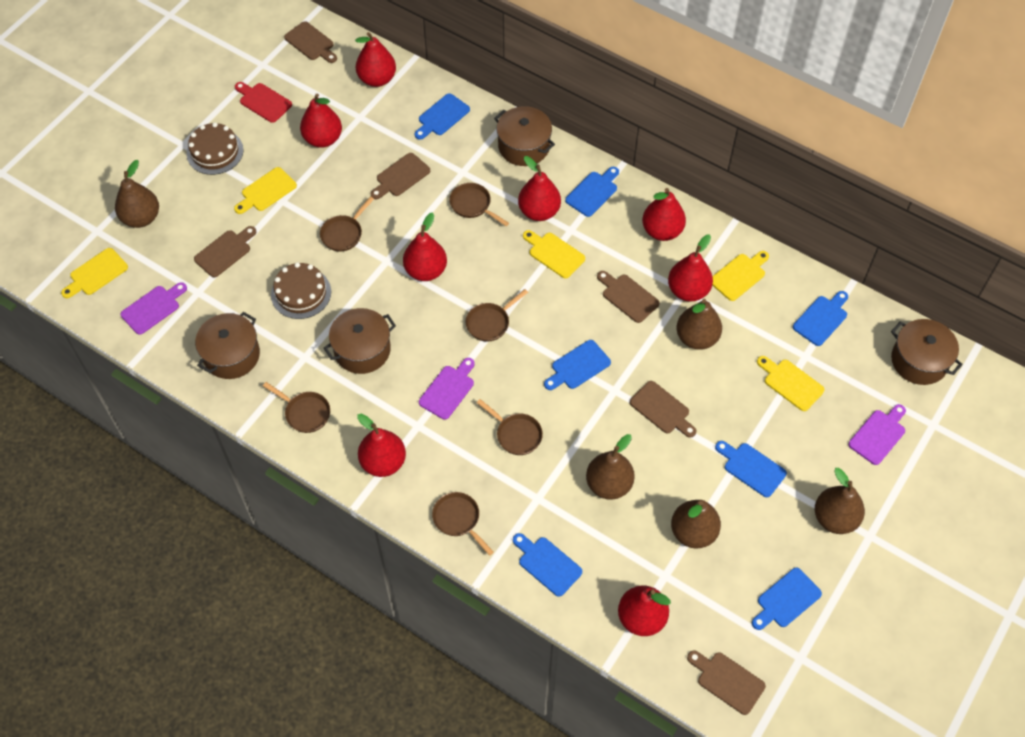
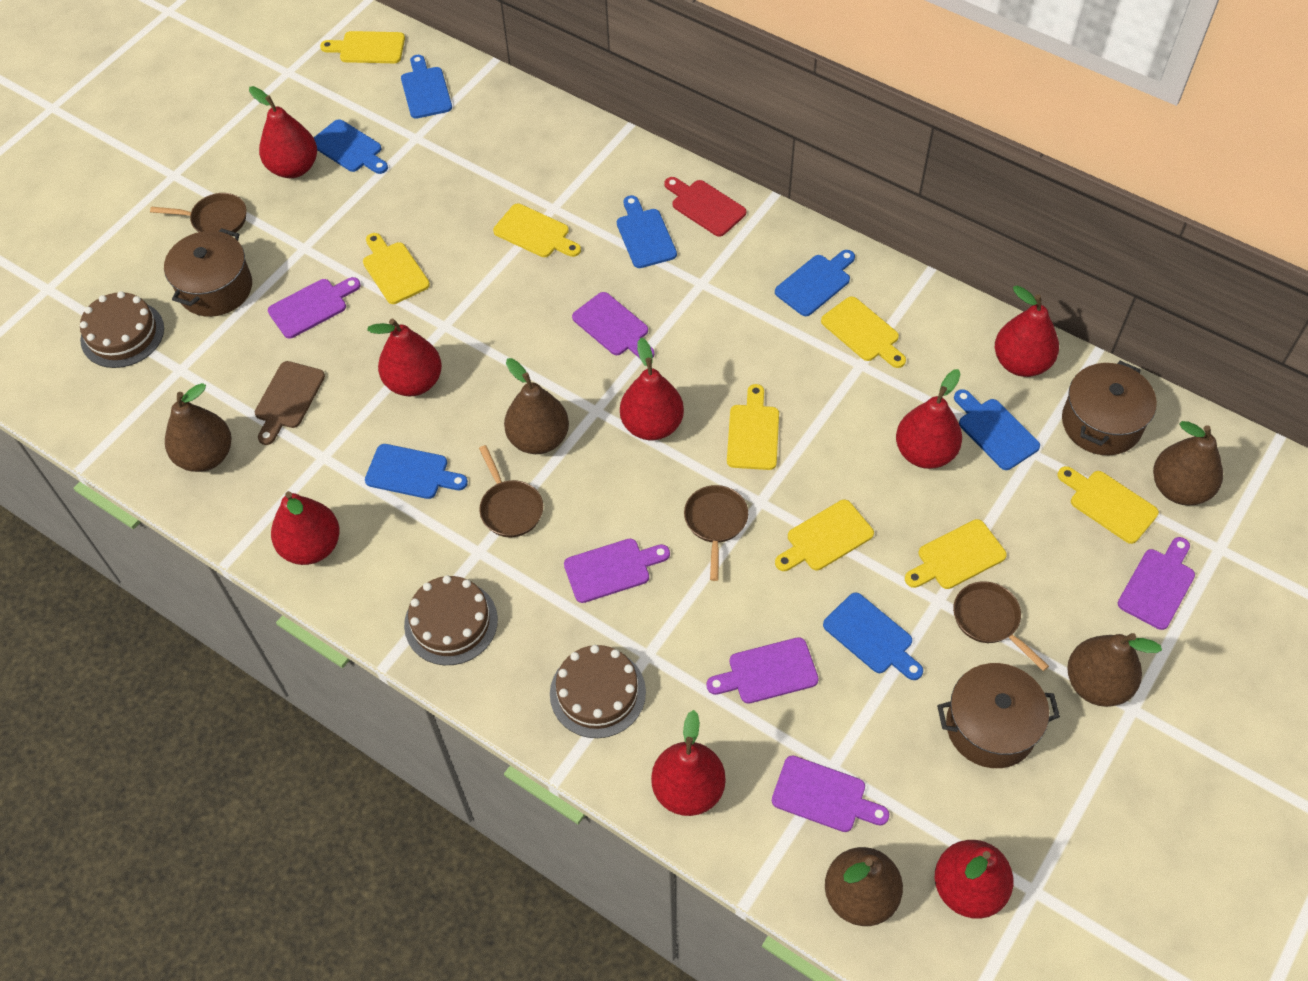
brown cake: 2 -> 3
brown cutting board: 6 -> 1
brown pan: 6 -> 4
brown pot: 4 -> 3
purple cutting board: 3 -> 6
yellow cutting board: 5 -> 8

